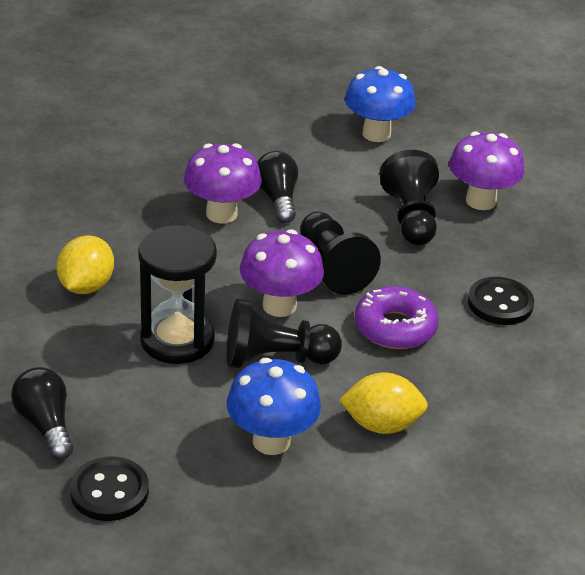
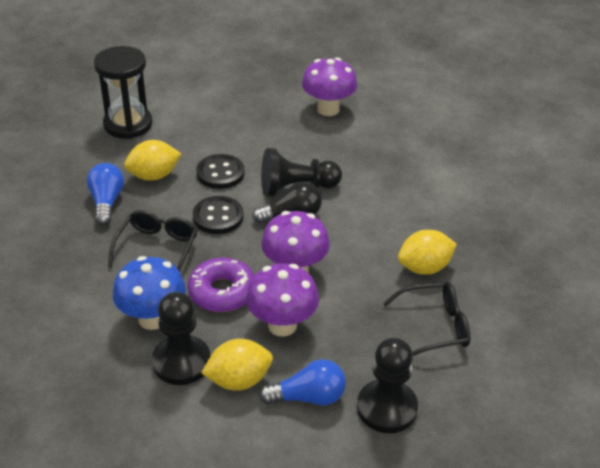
black glasses: 0 -> 2
black light bulb: 2 -> 1
blue light bulb: 0 -> 2
blue mushroom: 2 -> 1
yellow lemon: 2 -> 3

